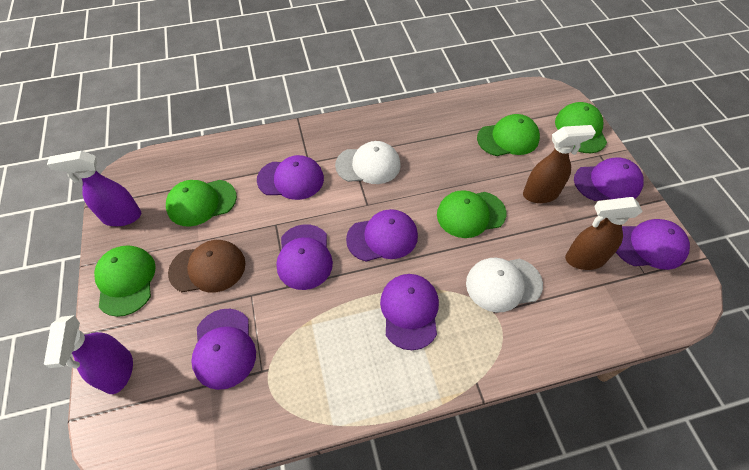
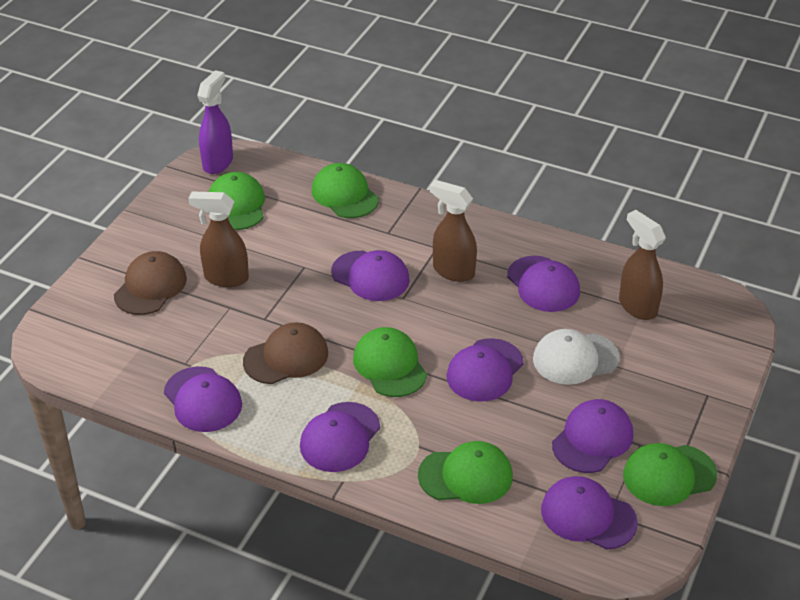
brown cap: 1 -> 2
brown spray bottle: 2 -> 3
purple spray bottle: 2 -> 1
white cap: 2 -> 1

